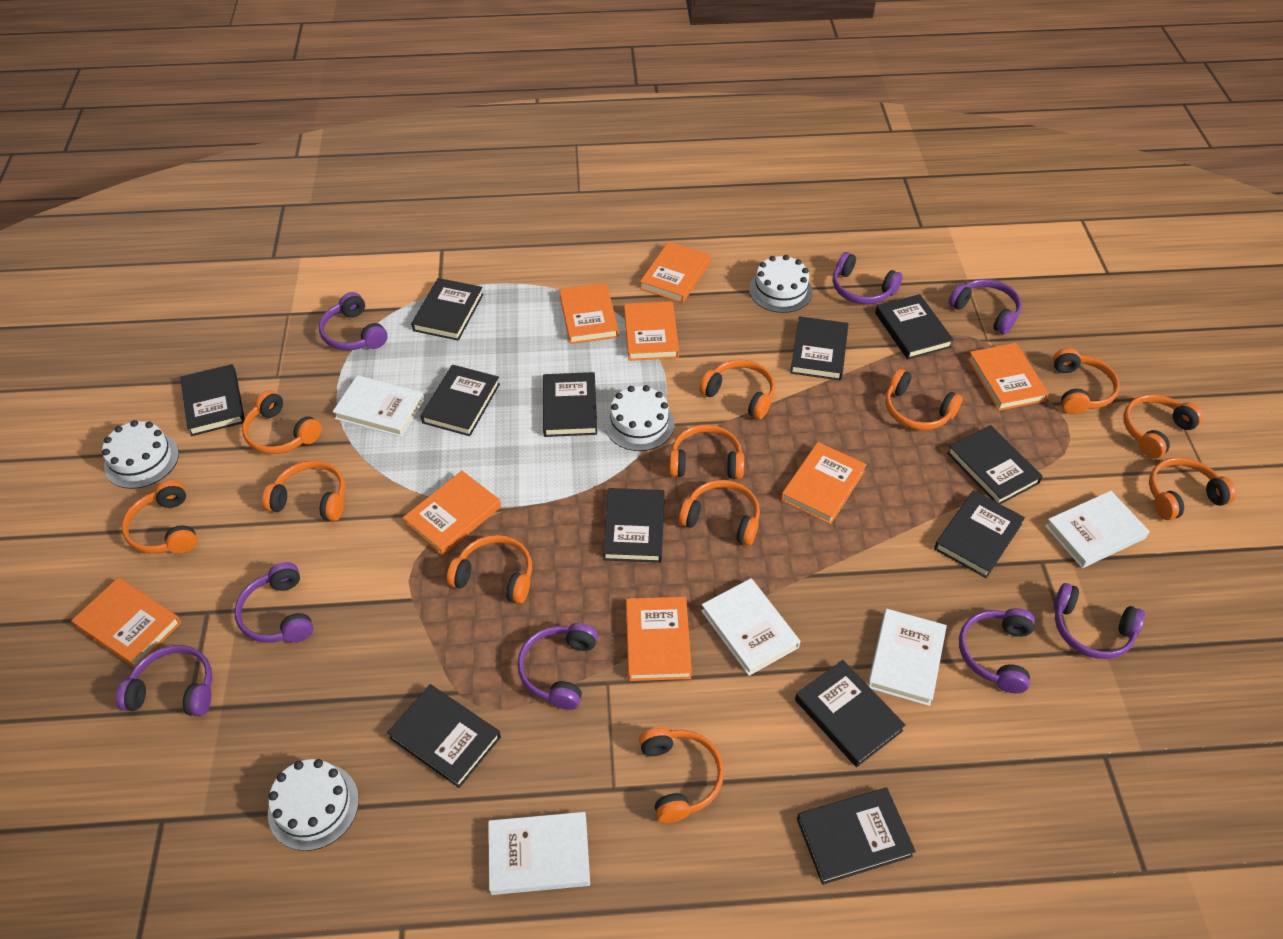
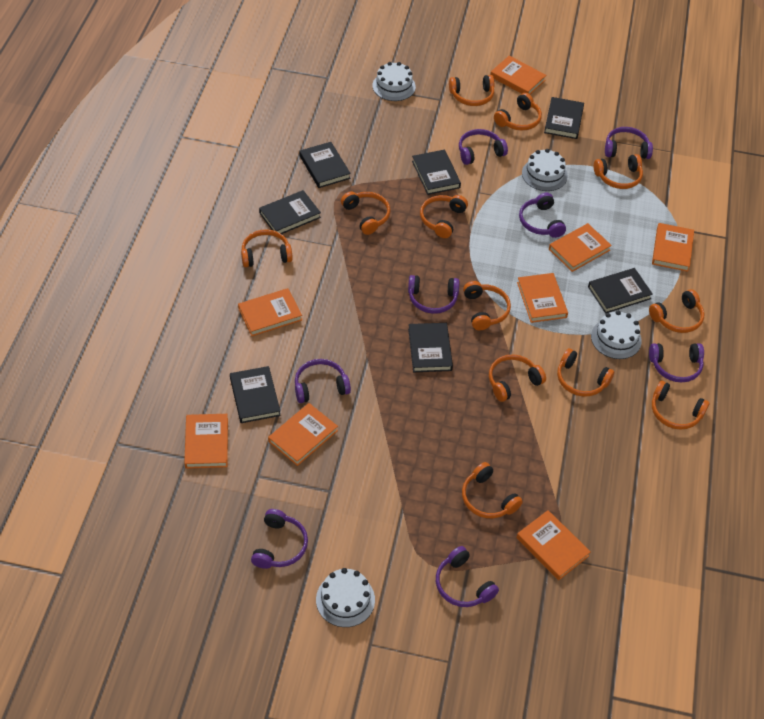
black book: 12 -> 7
white book: 5 -> 0

